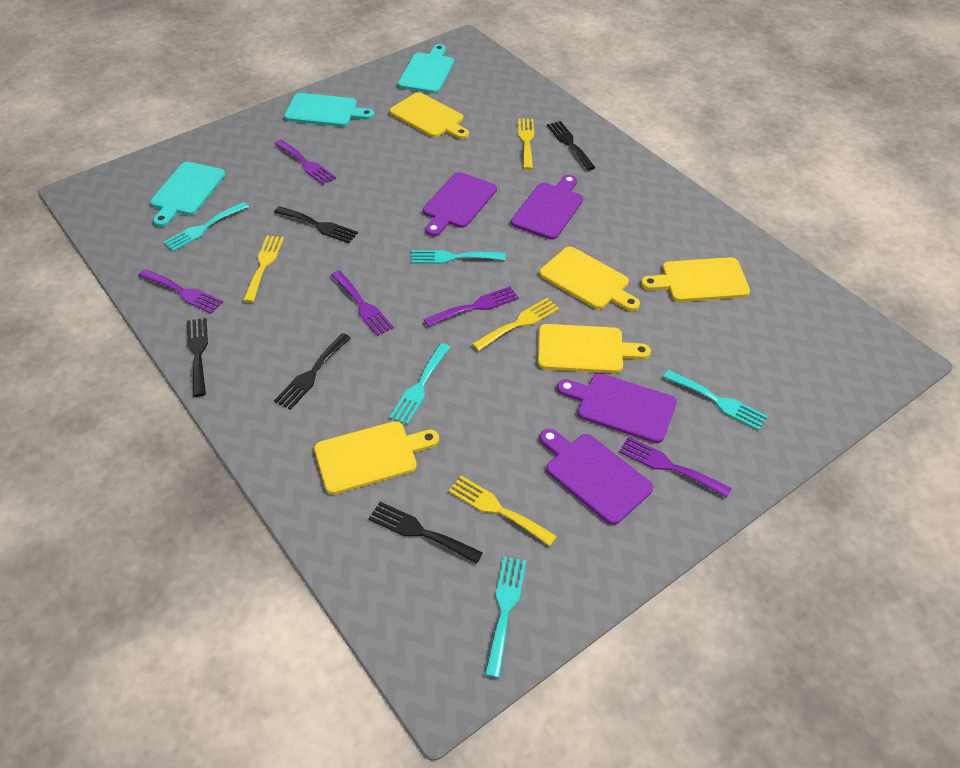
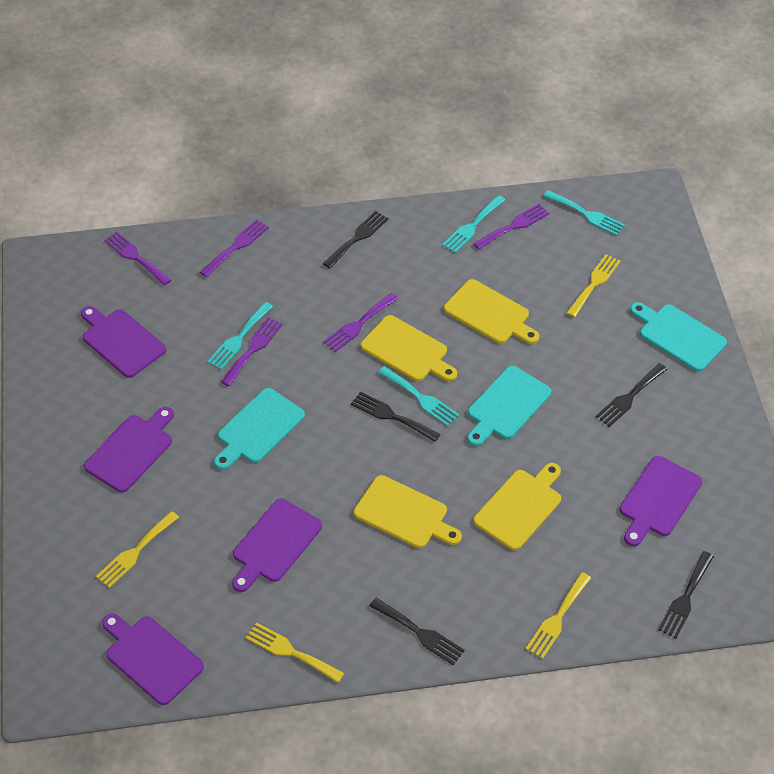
purple cutting board: 4 -> 5
turquoise fork: 5 -> 4
yellow cutting board: 5 -> 4

